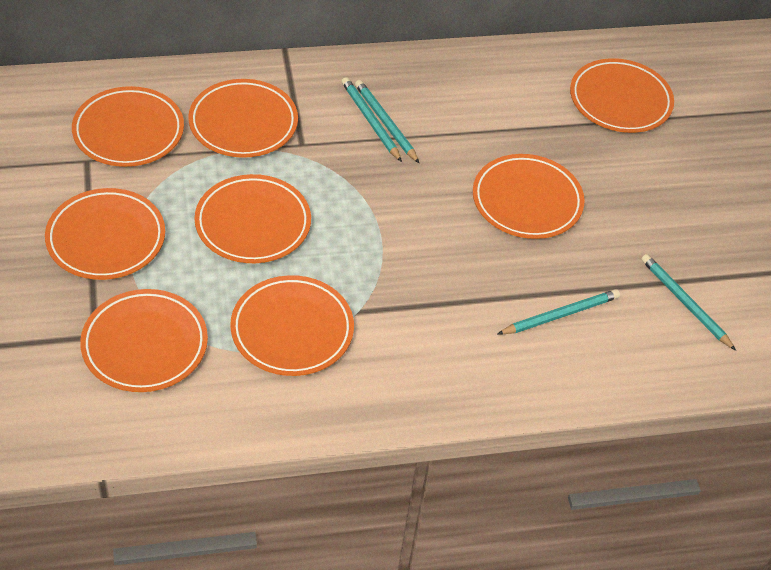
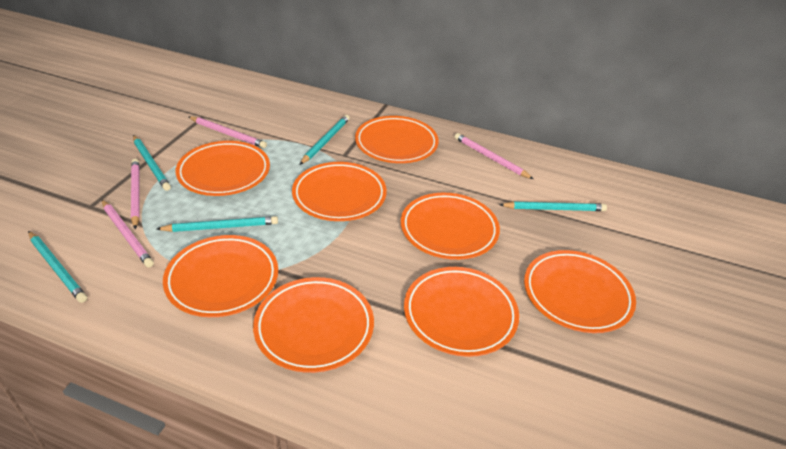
pink pencil: 0 -> 4
turquoise pencil: 4 -> 5

